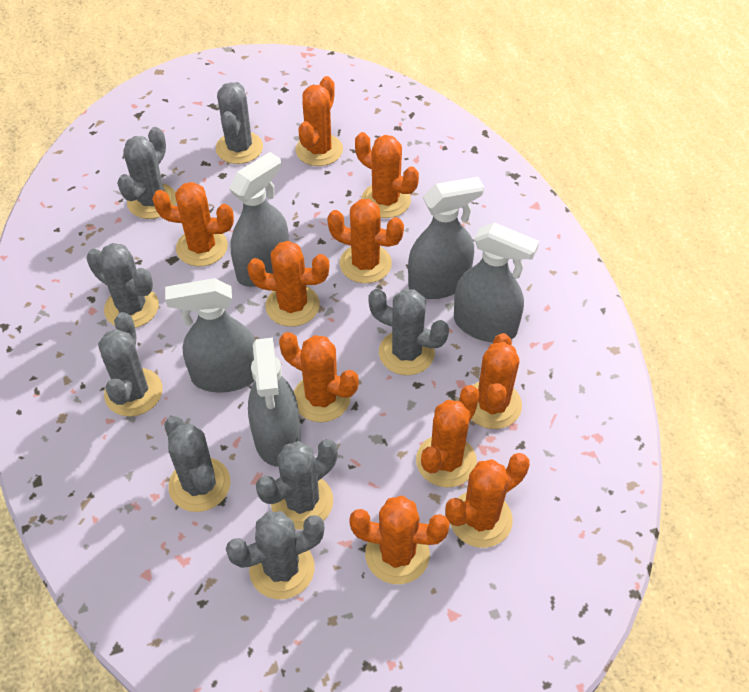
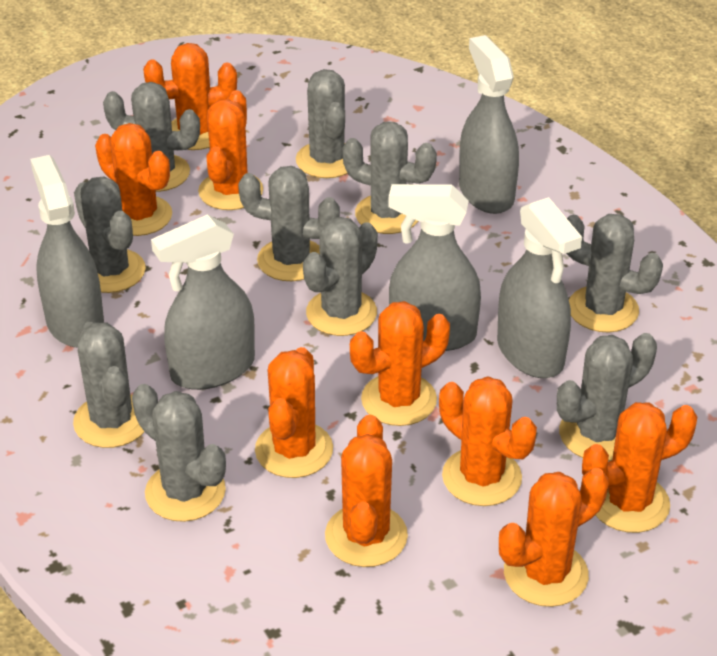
grey cactus: 8 -> 10
orange cactus: 10 -> 9

